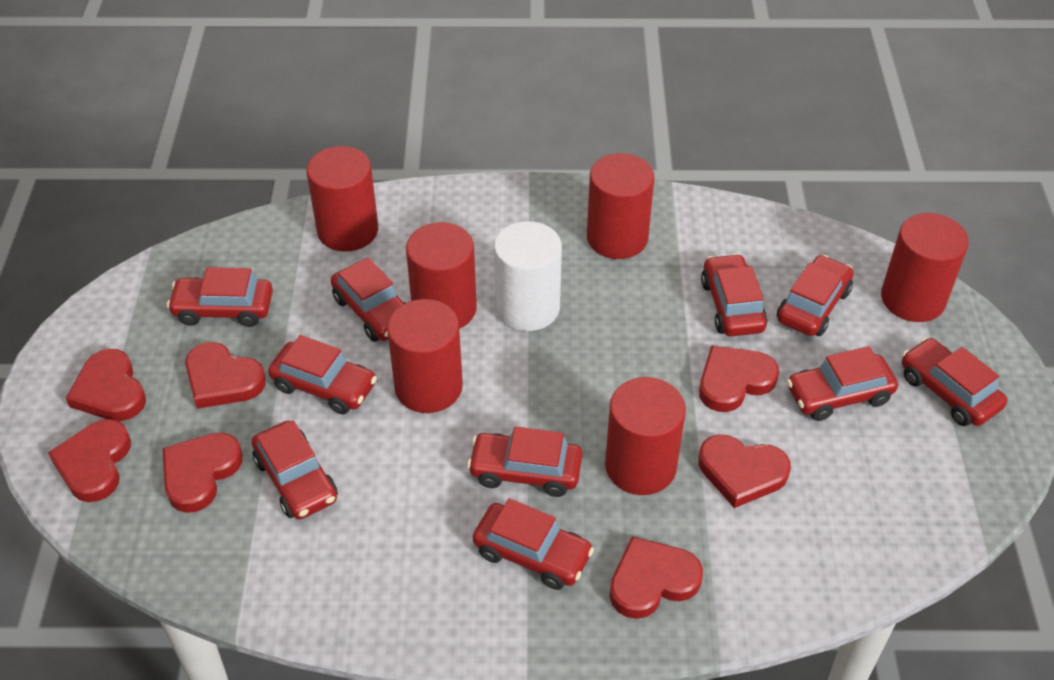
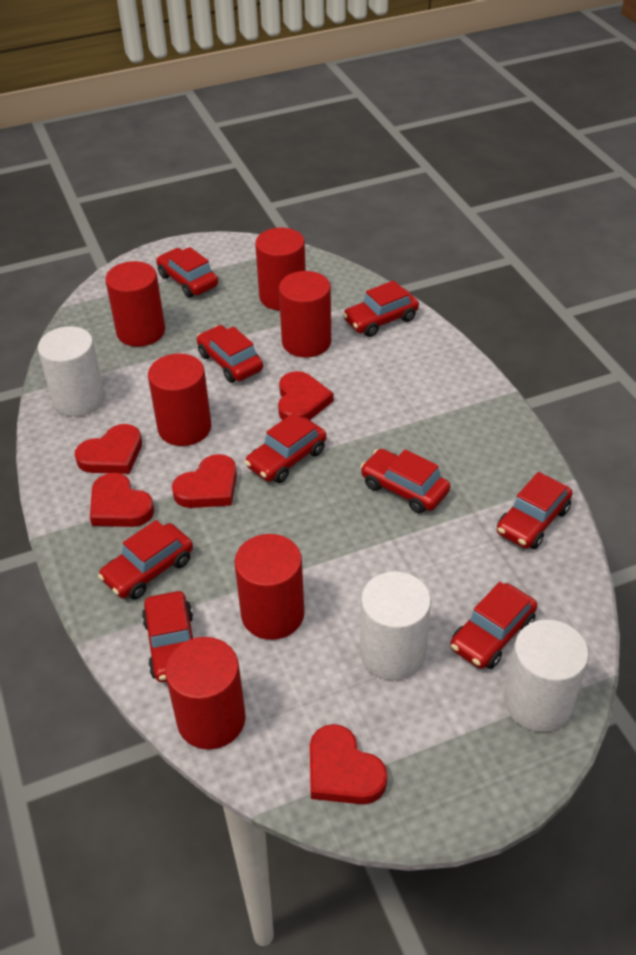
red car: 10 -> 9
red heart: 7 -> 5
white cylinder: 1 -> 3

